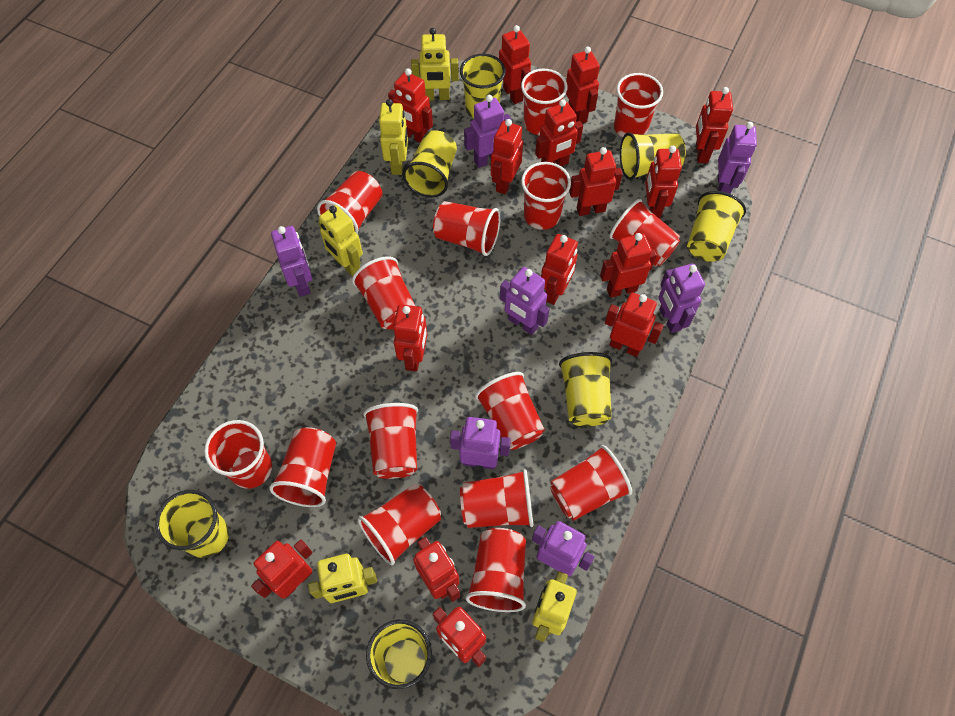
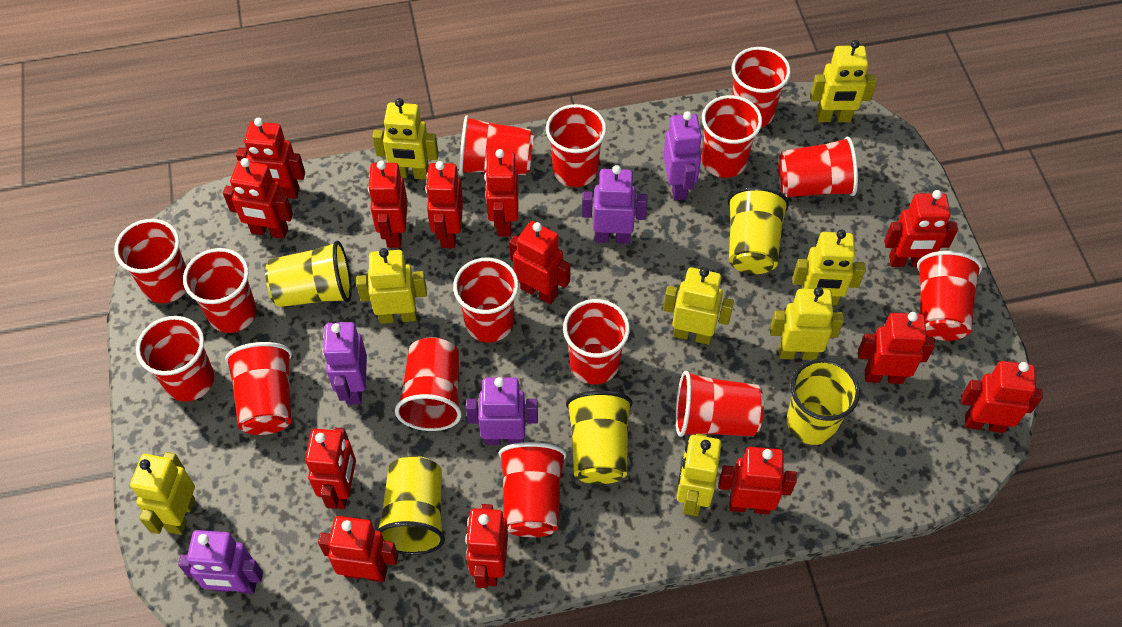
purple robot: 7 -> 5
red robot: 15 -> 13
yellow cup: 7 -> 5
yellow robot: 5 -> 8

